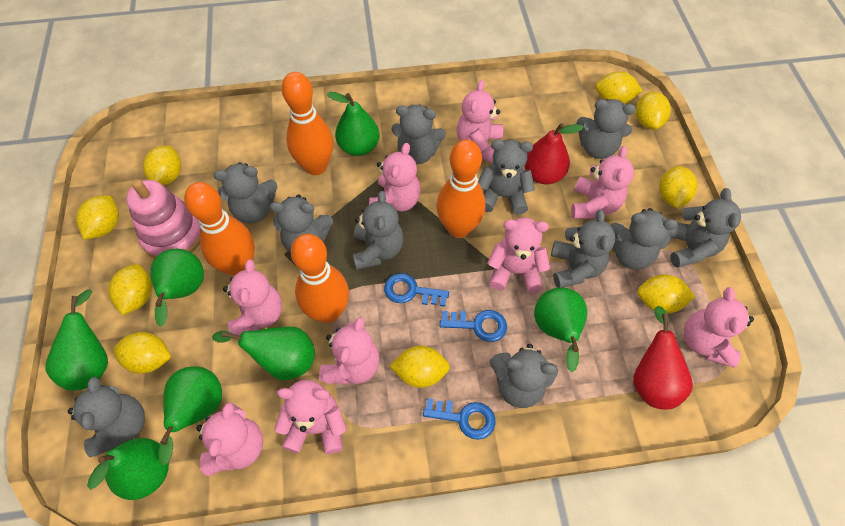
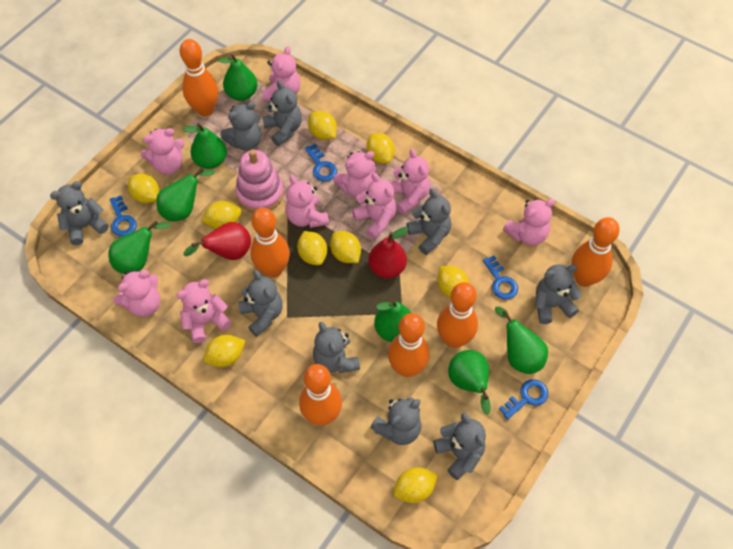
blue key: 3 -> 4
grey teddy bear: 11 -> 9
orange bowling pin: 4 -> 6

